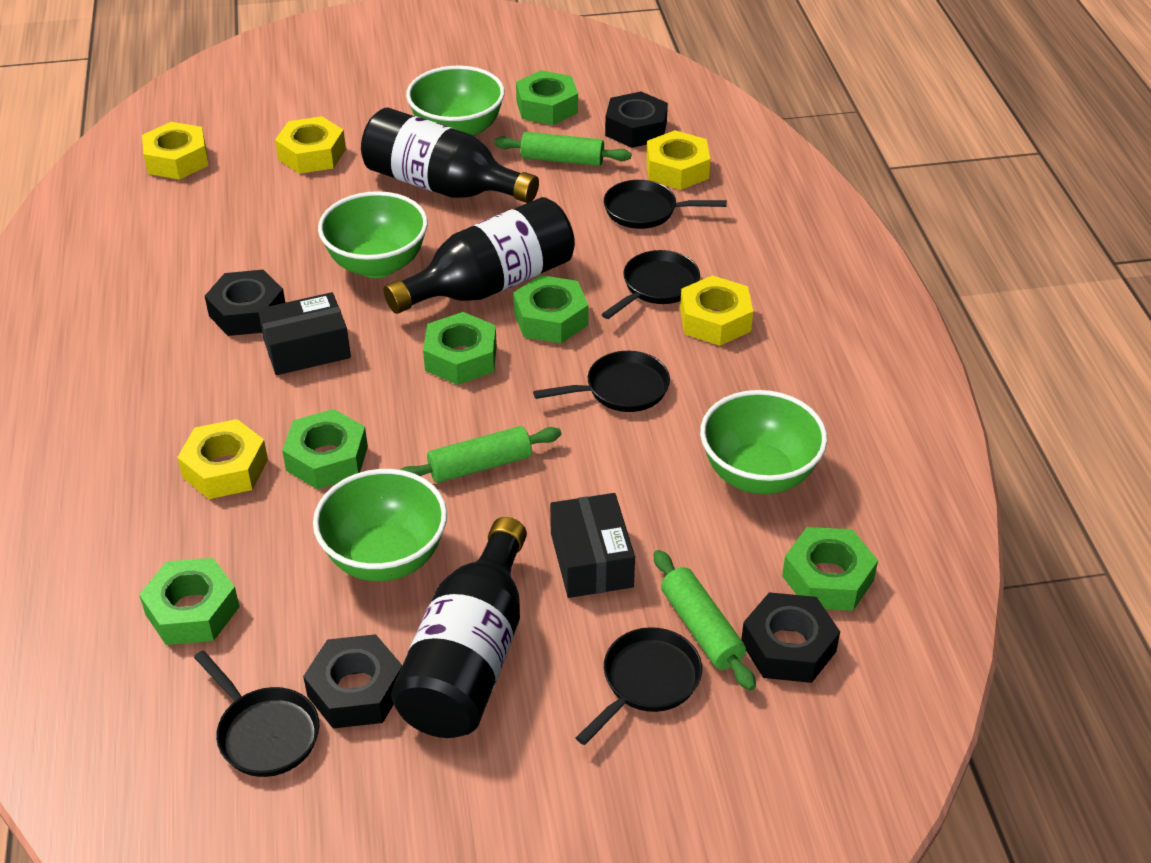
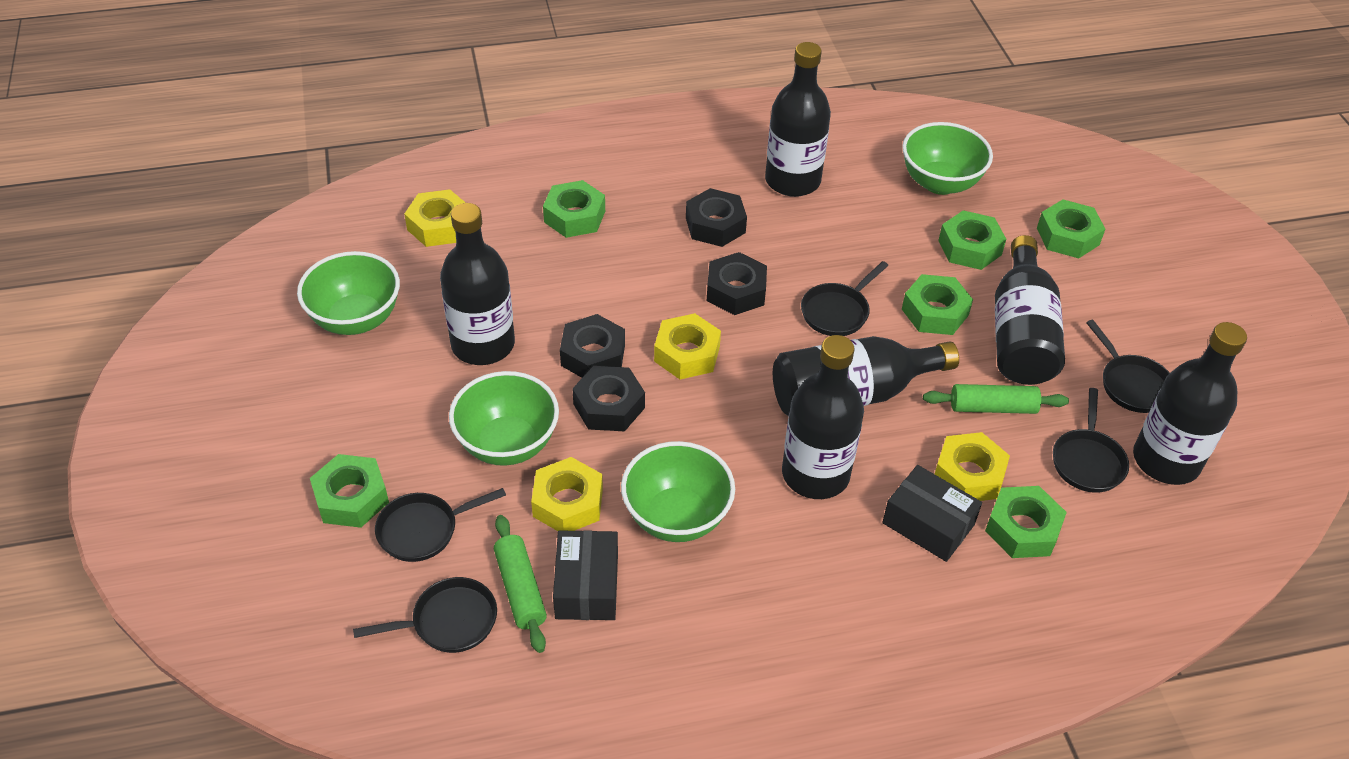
black bottle: 3 -> 6
green rolling pin: 3 -> 2
yellow nut: 5 -> 4

